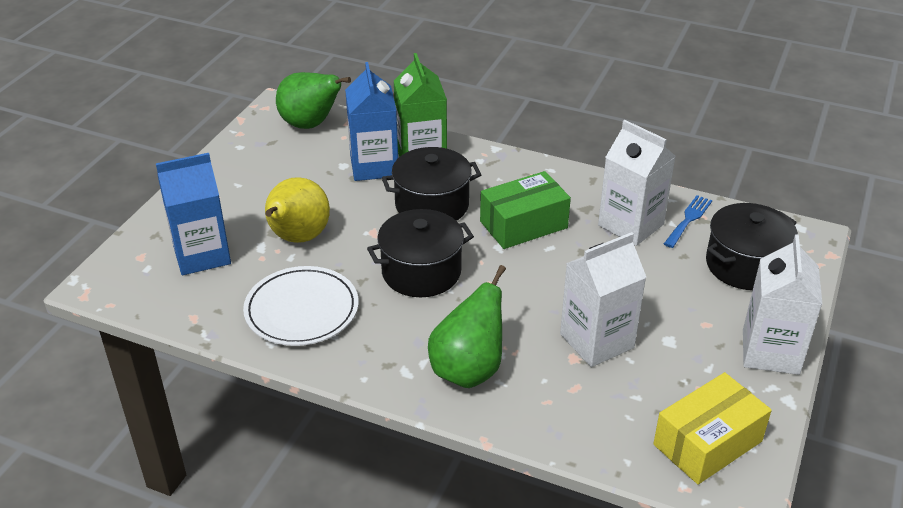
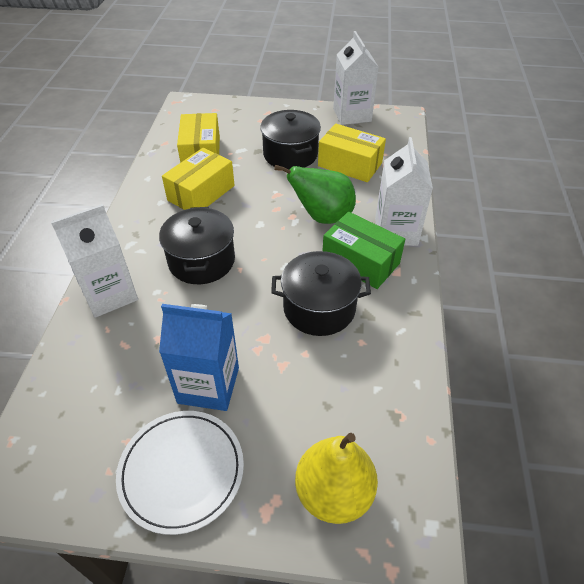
blue carton: 2 -> 1
blue fork: 1 -> 0
green carton: 1 -> 0
green pear: 2 -> 1
yellow box: 1 -> 3

